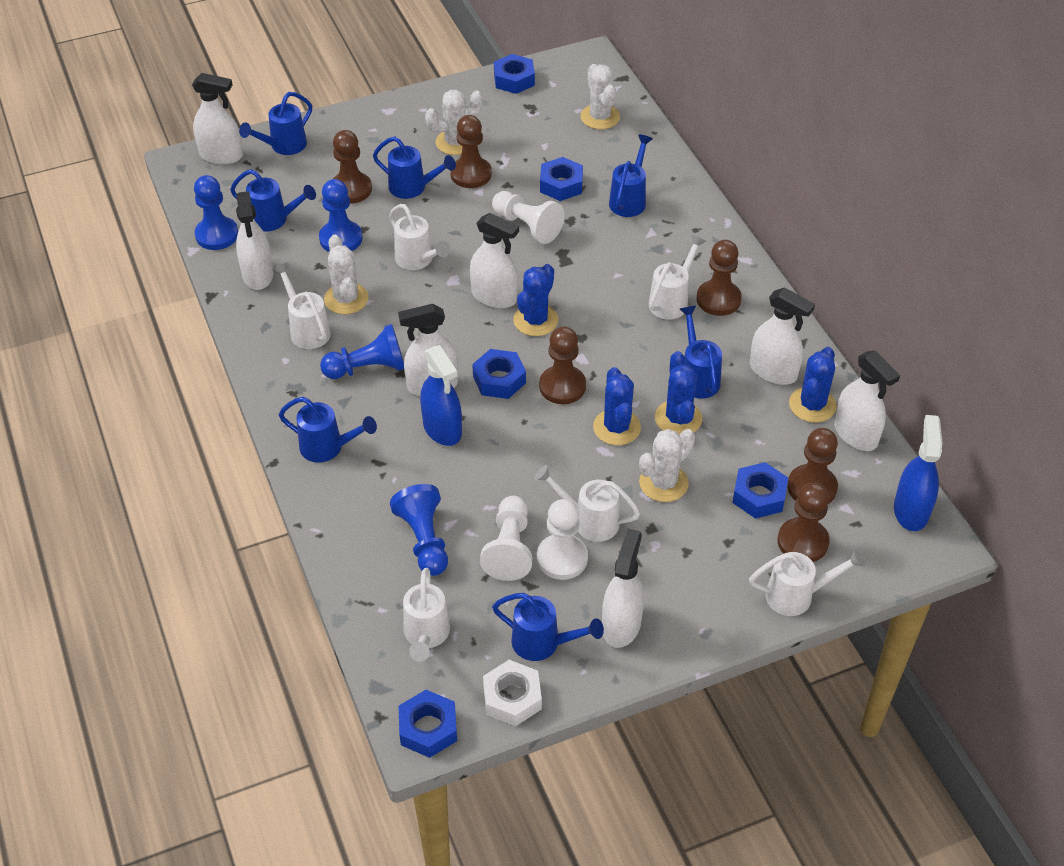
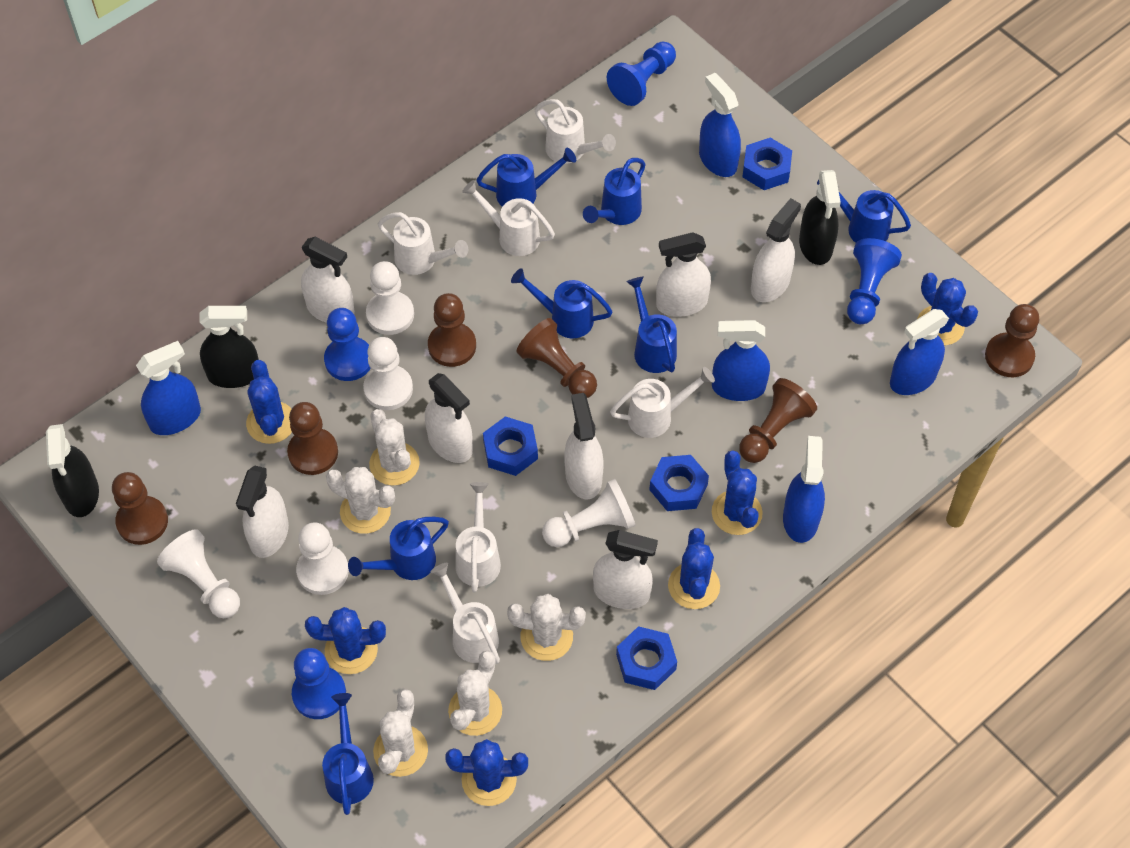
black spray bottle: 0 -> 3
blue cactus: 4 -> 6
blue nut: 5 -> 4
blue spray bottle: 2 -> 5
white cactus: 4 -> 5
white nut: 1 -> 0
white pawn: 3 -> 5

